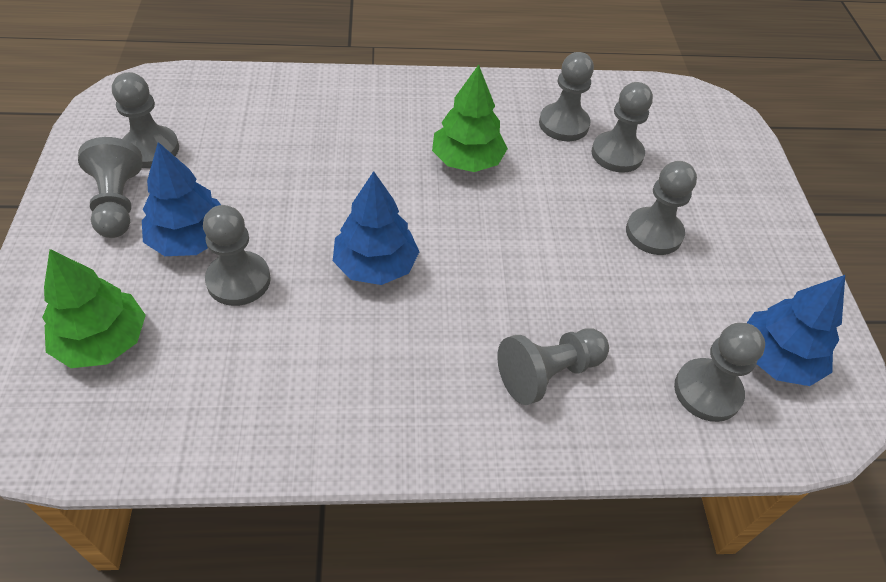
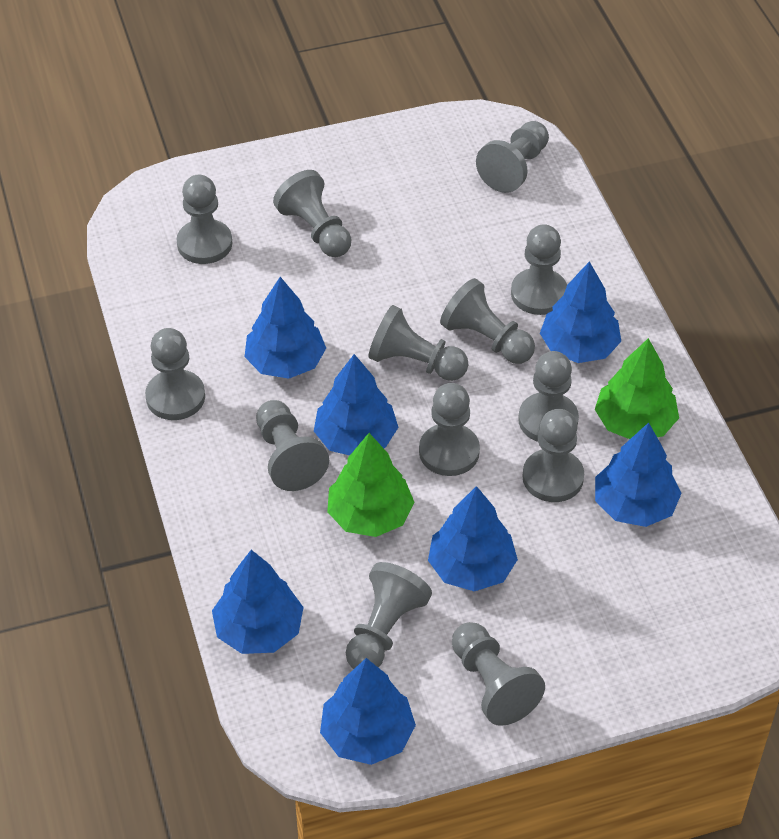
blue tree: 3 -> 7
grey pawn: 8 -> 13

